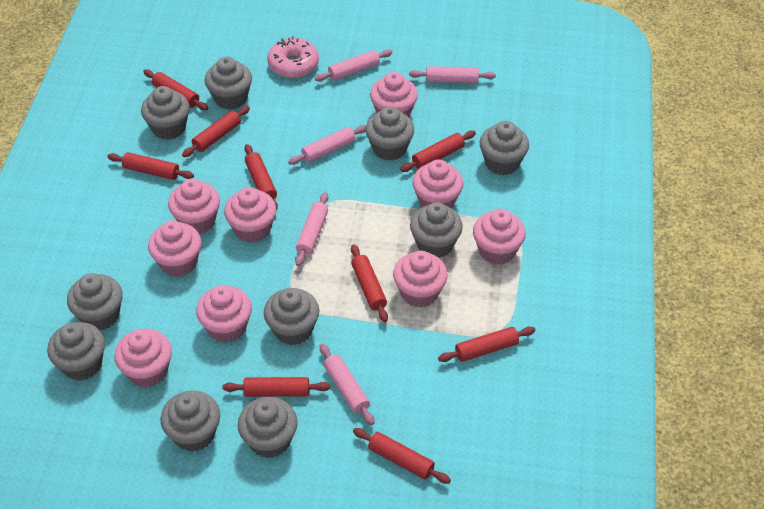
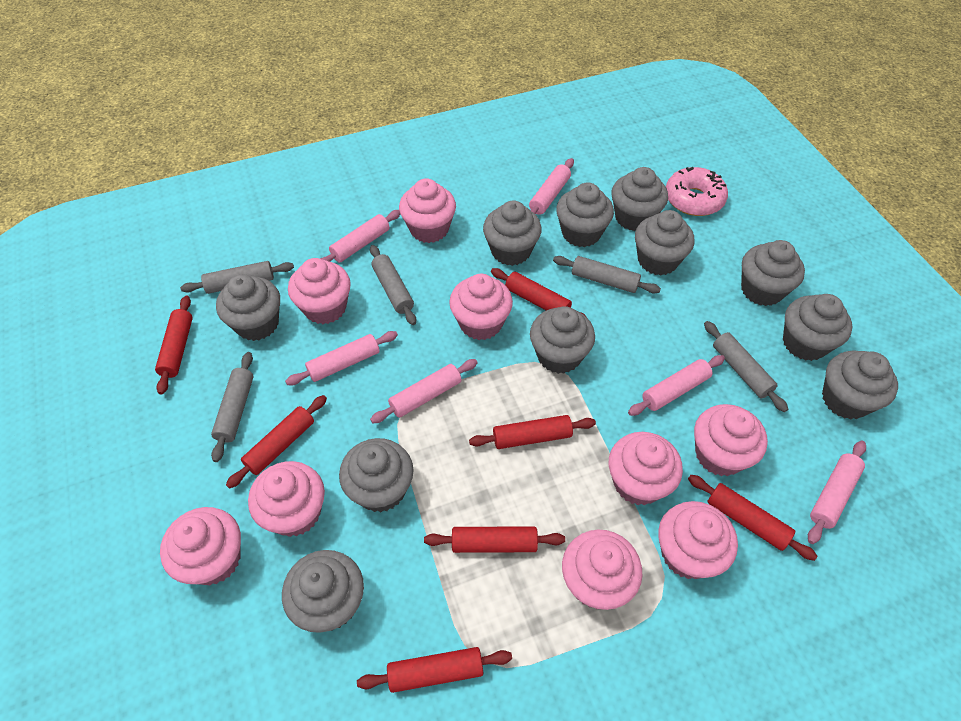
grey cupcake: 10 -> 11
grey rolling pin: 0 -> 5
pink rolling pin: 5 -> 6
red rolling pin: 9 -> 7

